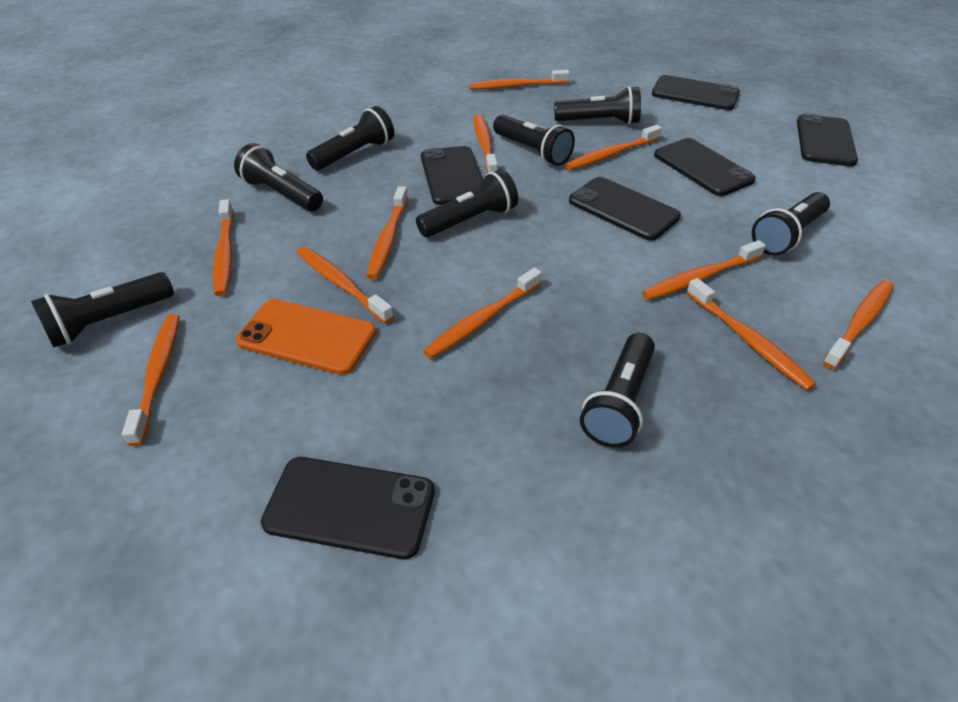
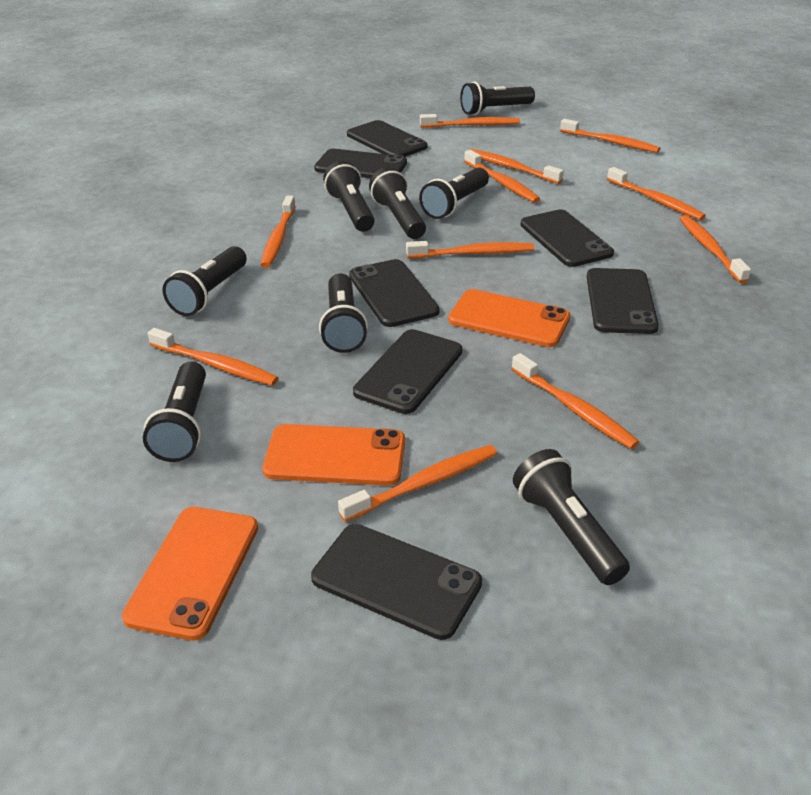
black phone: 6 -> 7
orange phone: 1 -> 3

